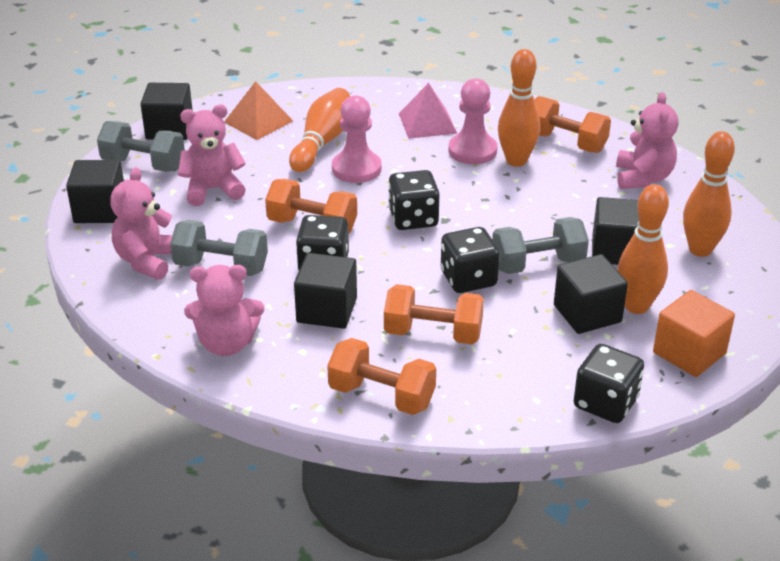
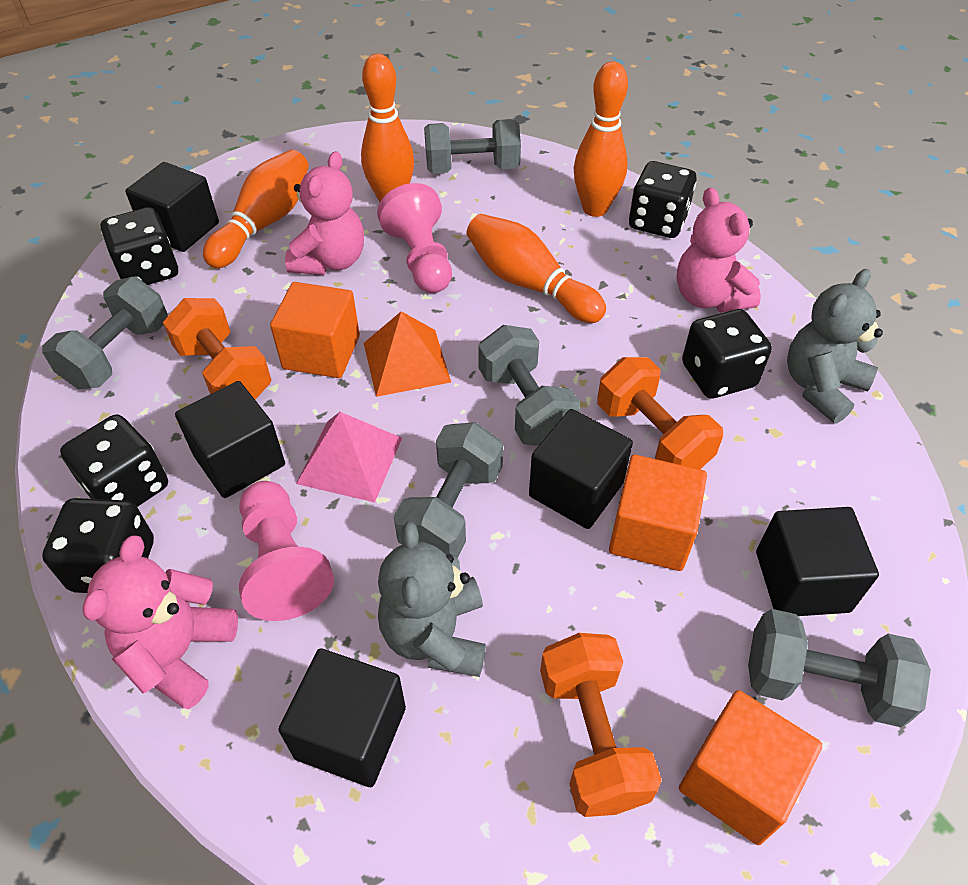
black dice: 4 -> 5
grey dumbbell: 3 -> 5
grey teddy bear: 0 -> 2
orange cube: 1 -> 3
orange dumbbell: 4 -> 3
pink teddy bear: 4 -> 3

